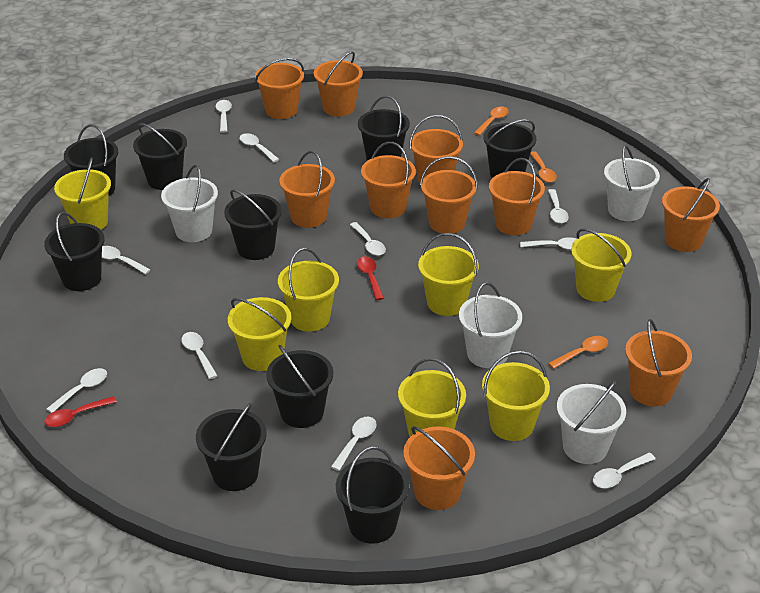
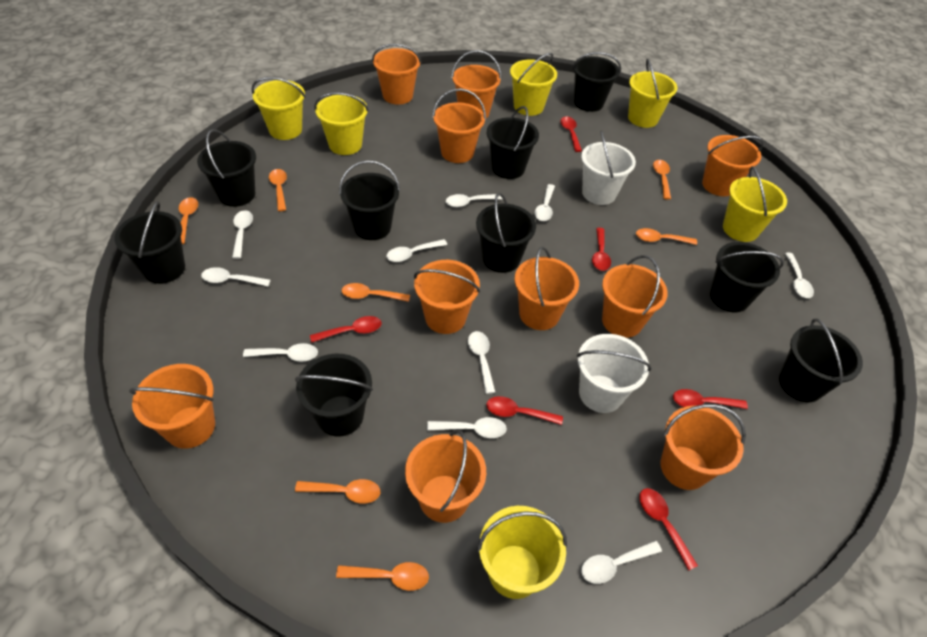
orange spoon: 3 -> 7
red spoon: 2 -> 6
white bucket: 4 -> 2
yellow bucket: 7 -> 6

